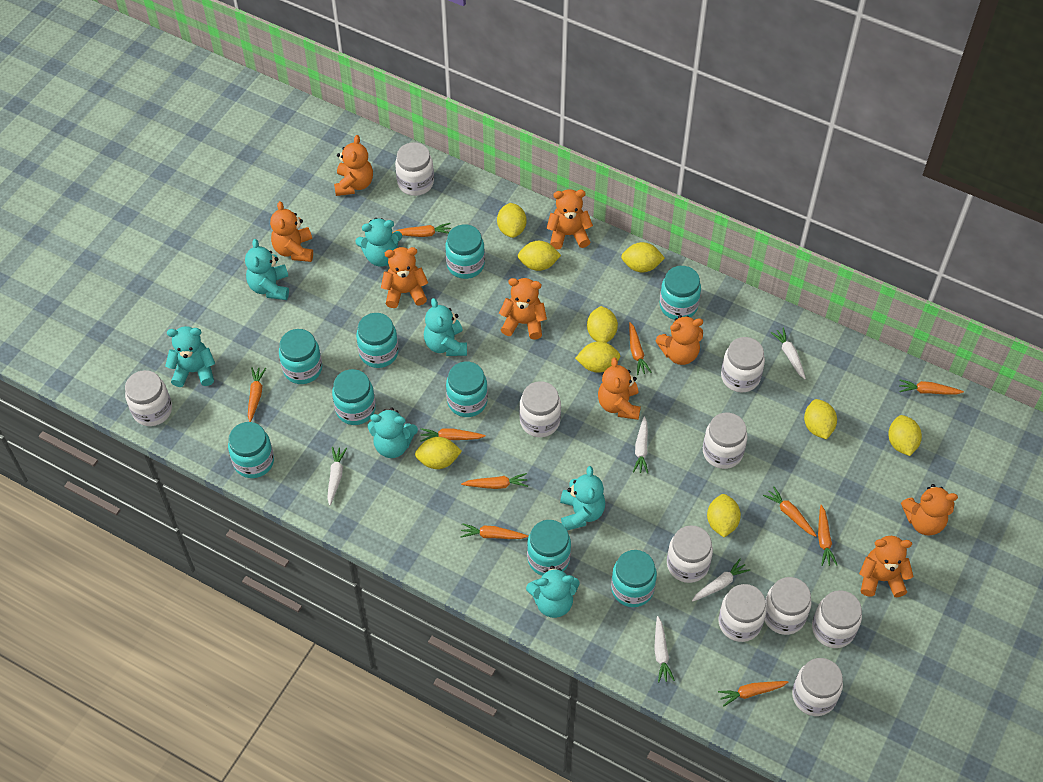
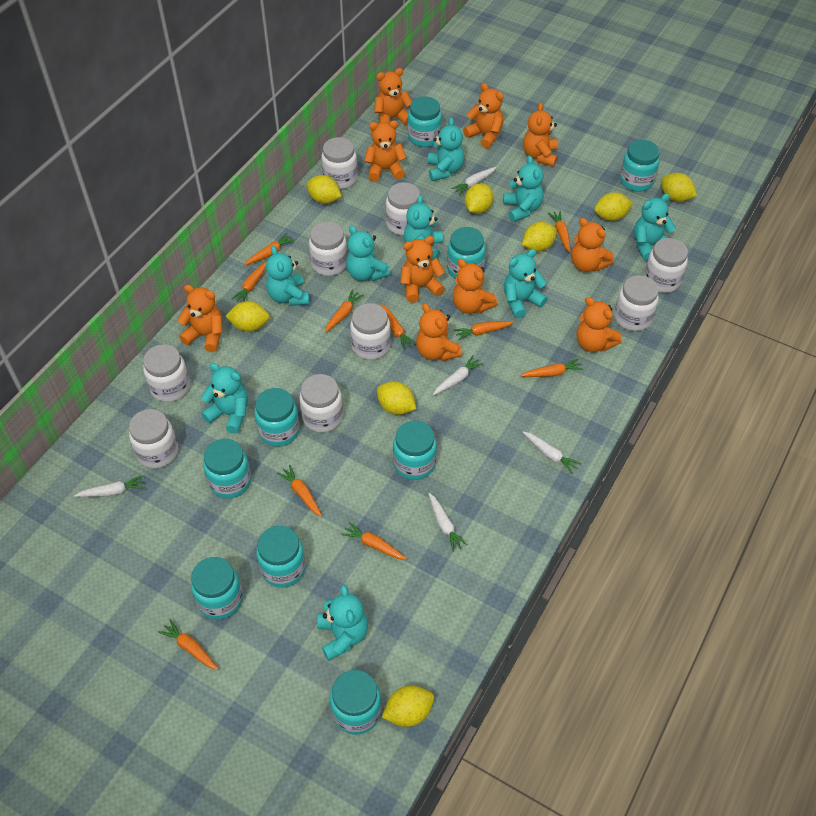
orange teddy bear: 9 -> 10
turquoise teddy bear: 7 -> 9
white jar: 10 -> 9
yellow lemon: 9 -> 8

